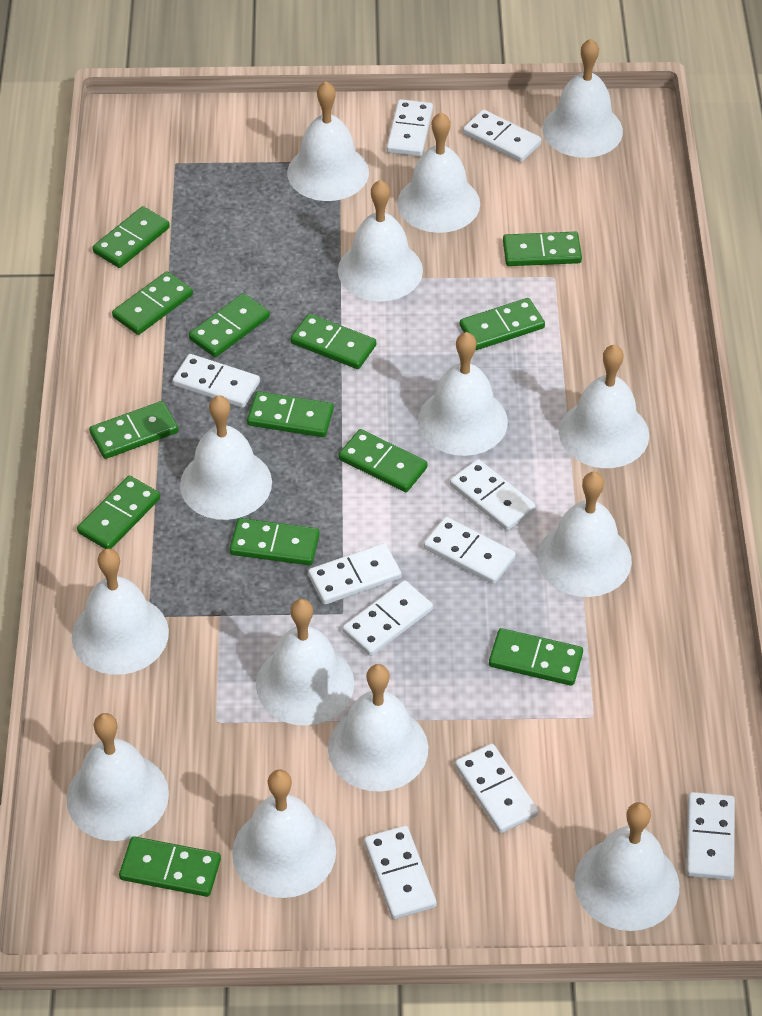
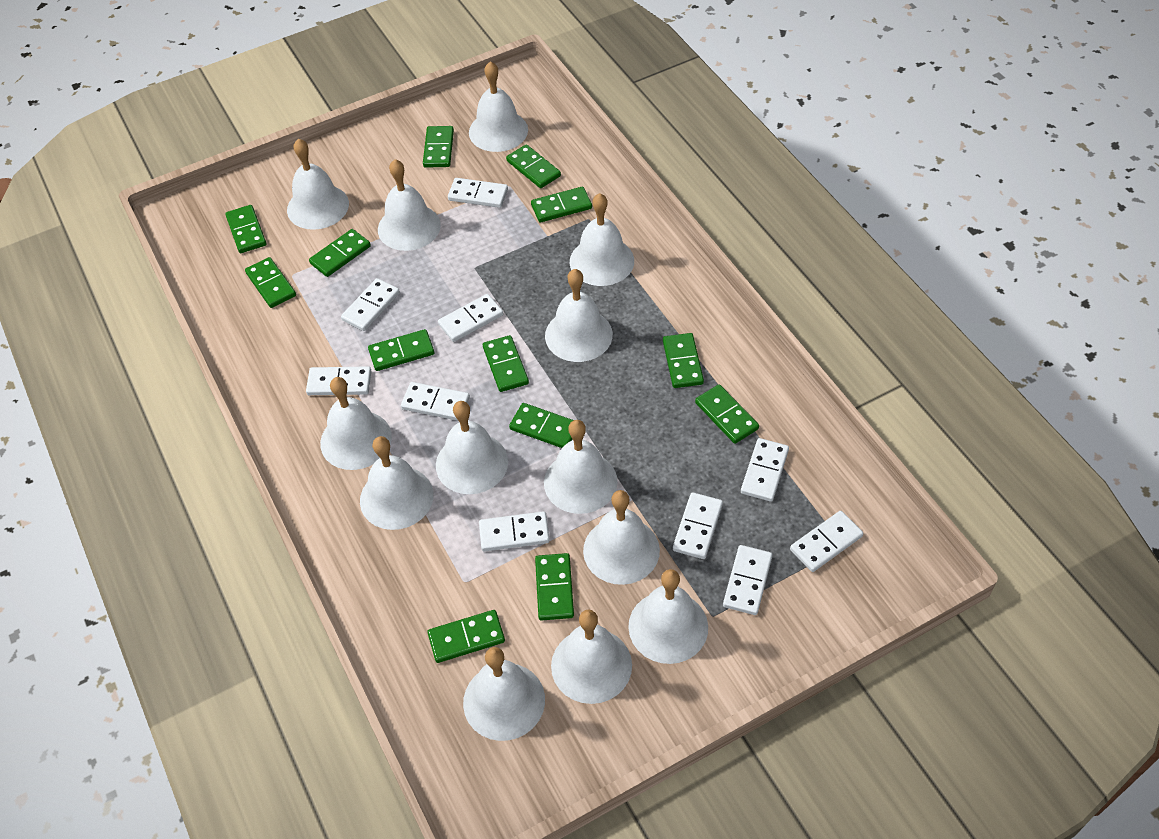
white bell: 14 -> 13

